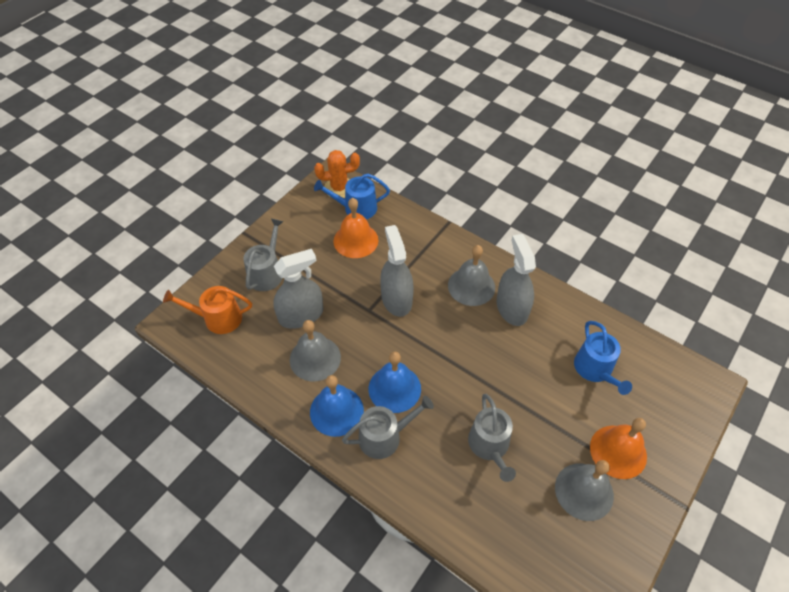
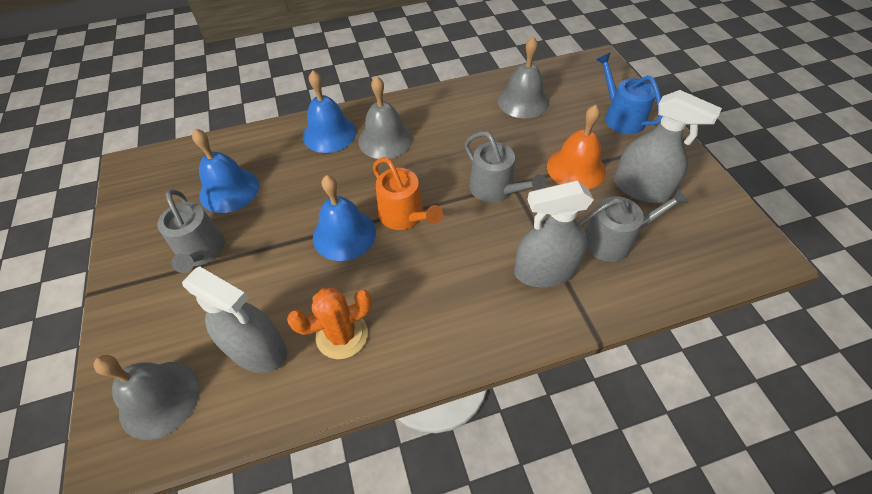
blue bell: 2 -> 3
blue watering can: 2 -> 1
orange bell: 2 -> 1

